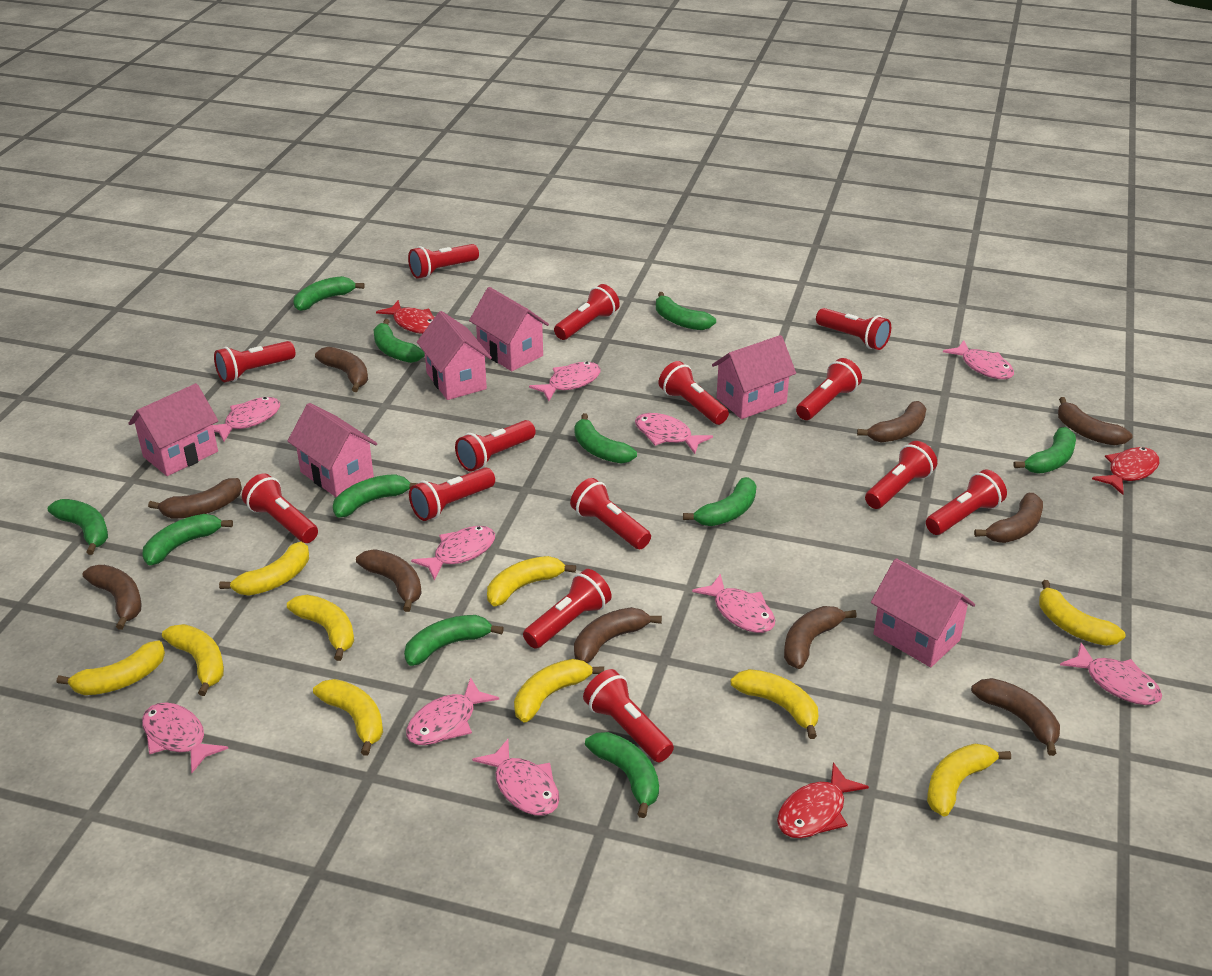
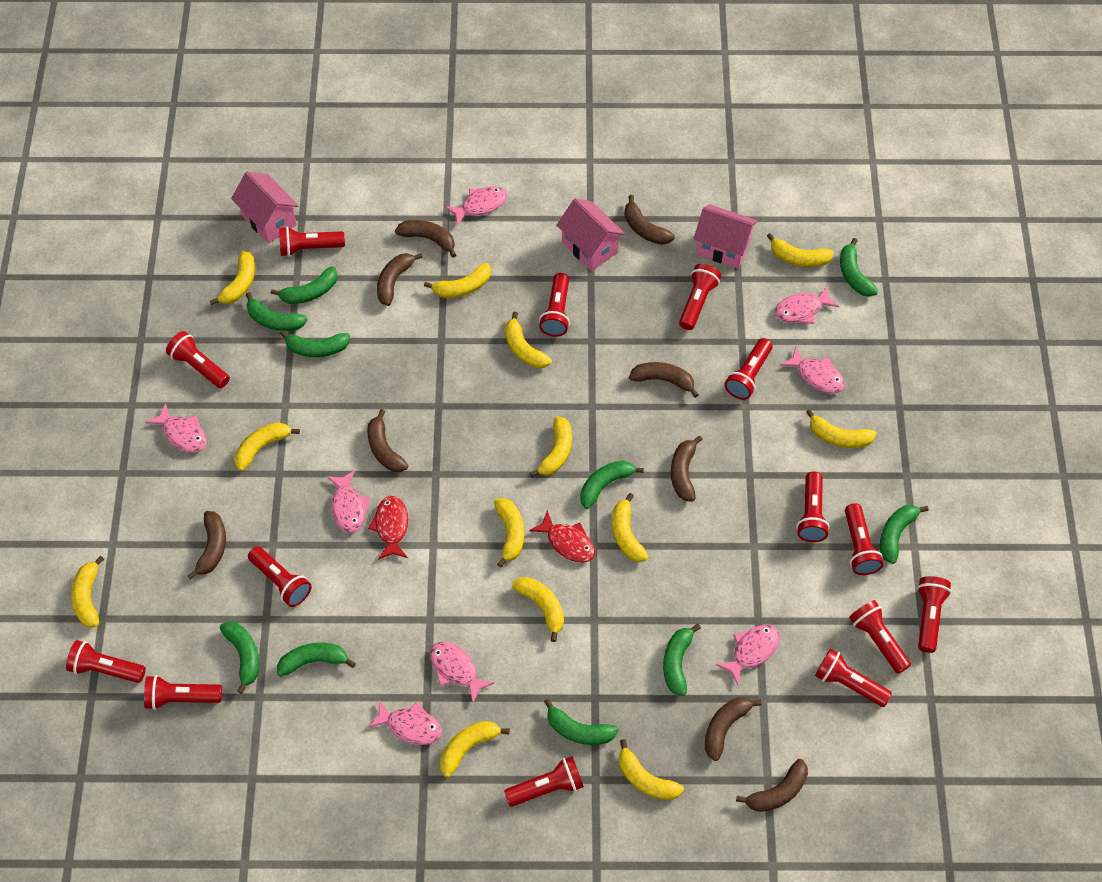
brown banana: 10 -> 9
green banana: 11 -> 10
pink fish: 10 -> 8
pink house: 6 -> 3
red fish: 3 -> 2
yellow banana: 10 -> 13

